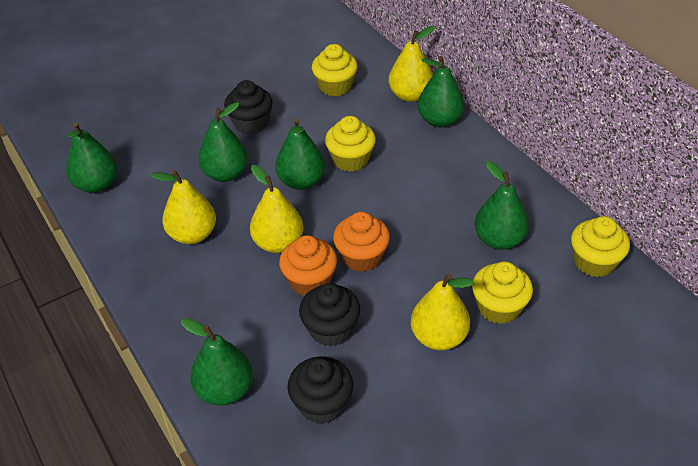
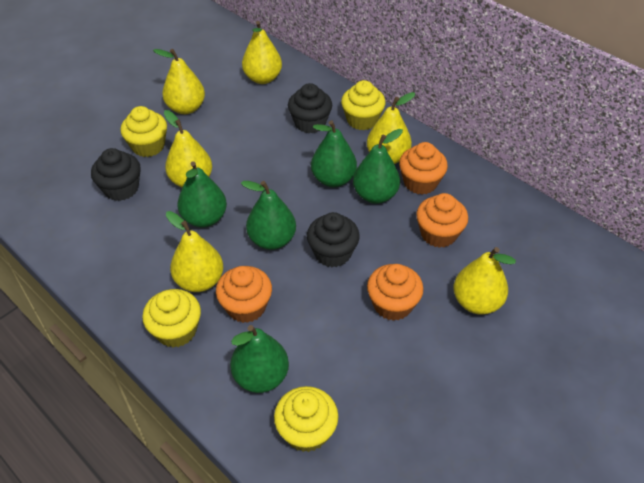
green pear: 6 -> 5
orange cupcake: 2 -> 4
yellow pear: 4 -> 6

